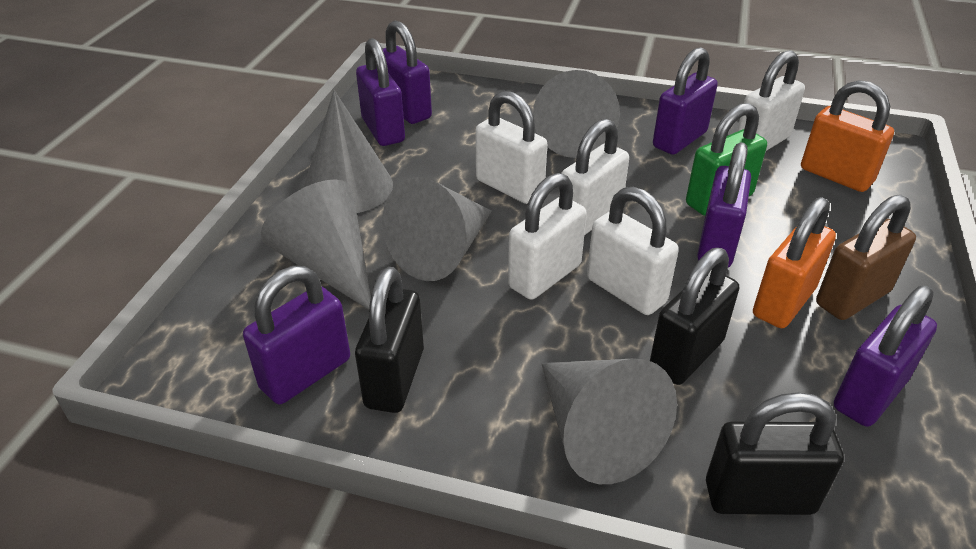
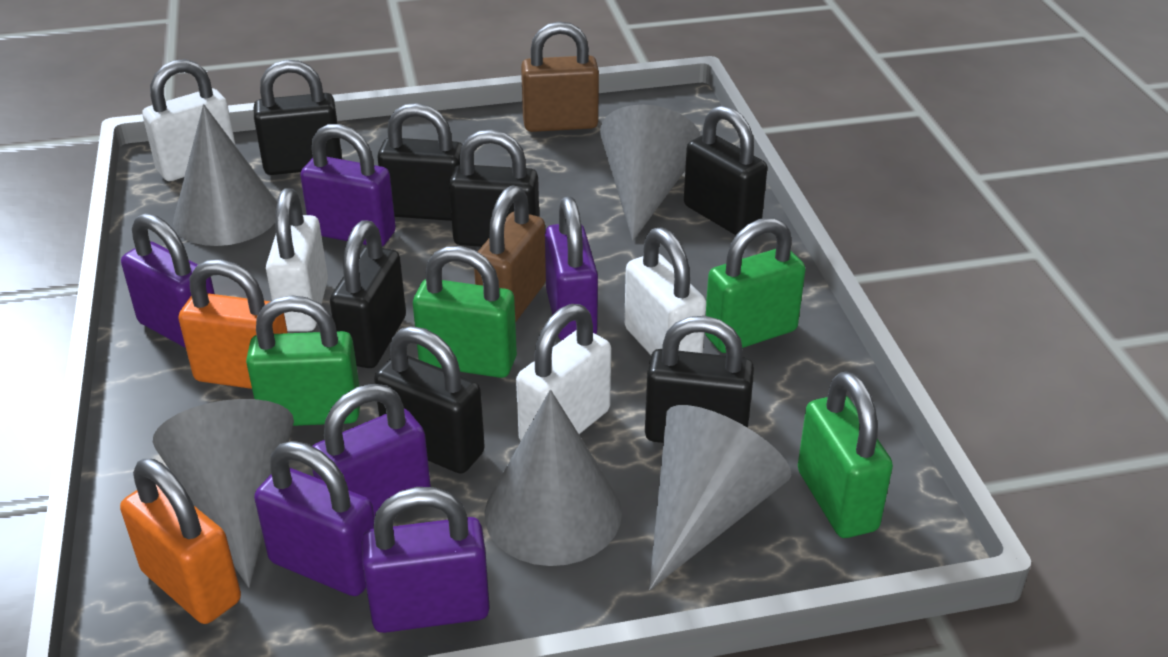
black padlock: 3 -> 7
brown padlock: 1 -> 2
green padlock: 1 -> 4
white padlock: 5 -> 4

